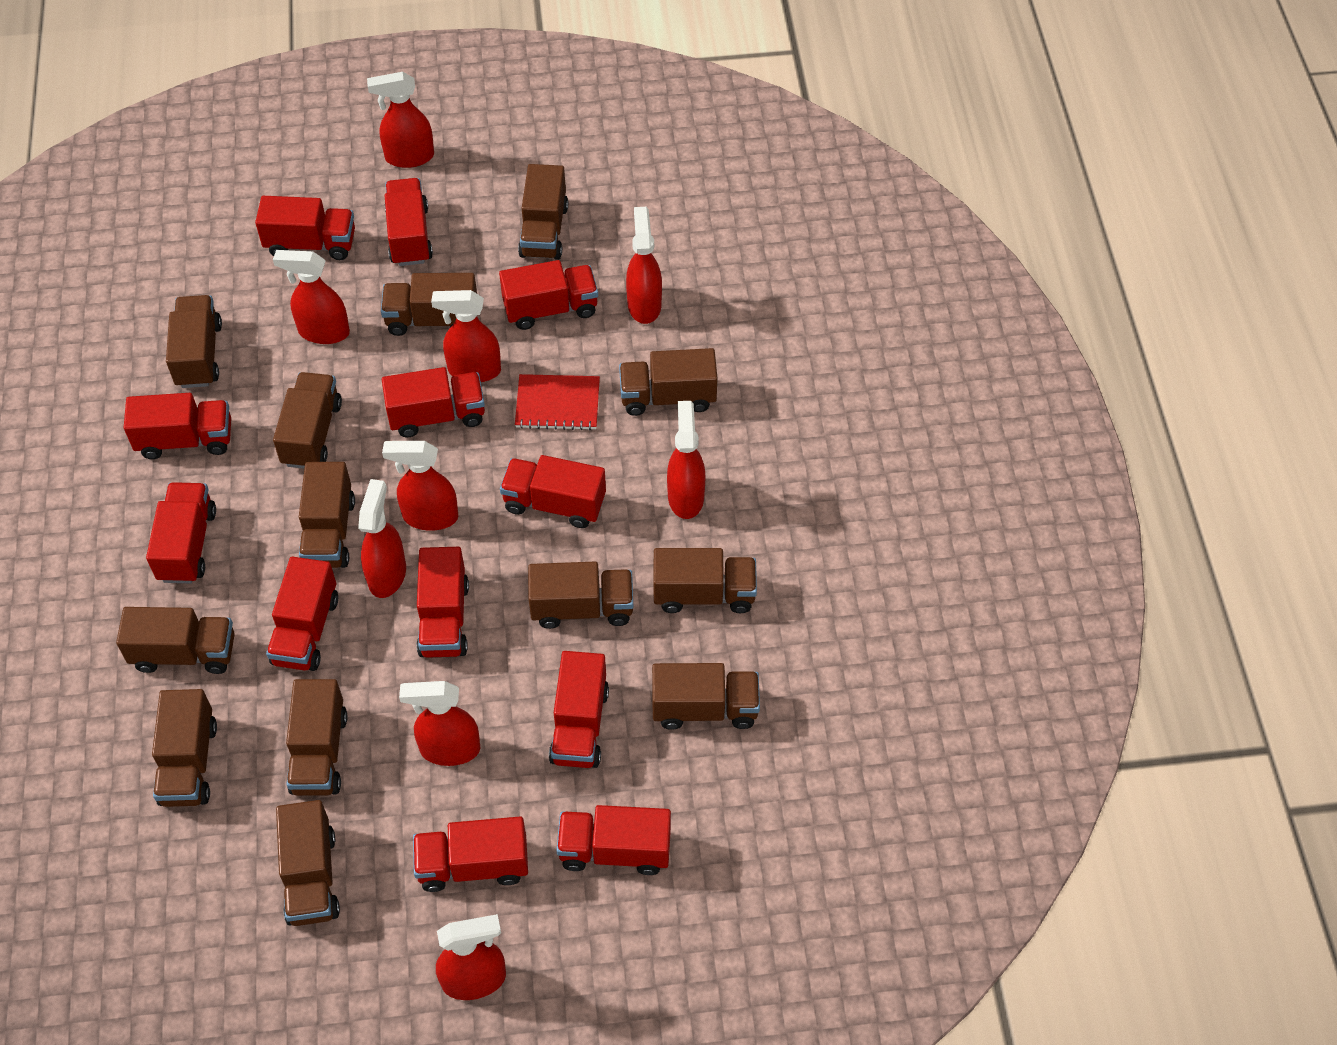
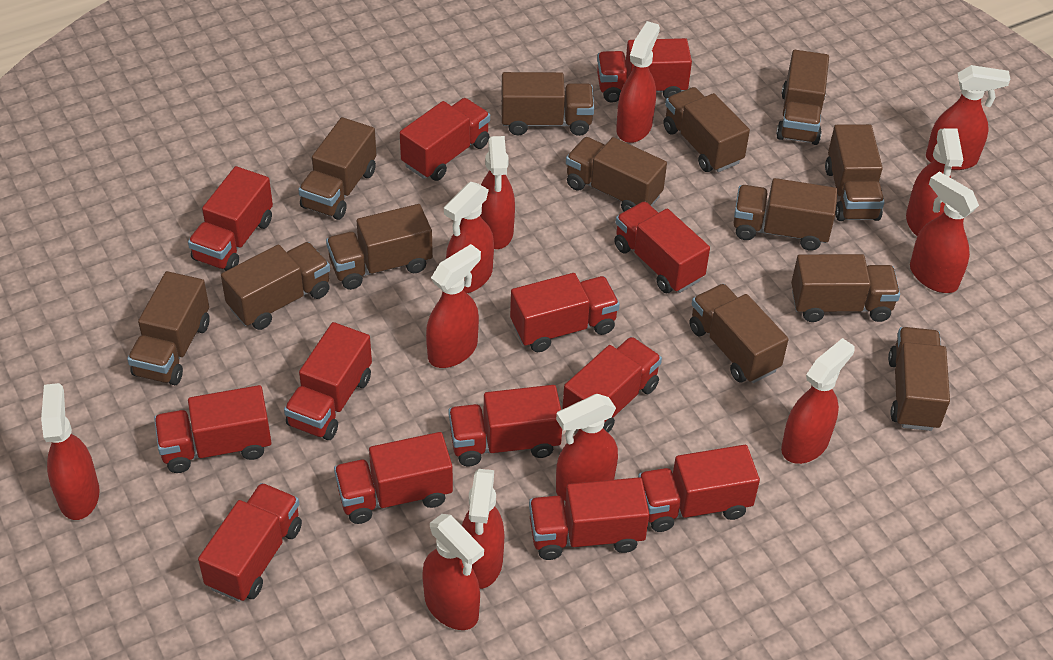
red notebook: 1 -> 0
red spray bottle: 9 -> 12
red truck: 12 -> 13

